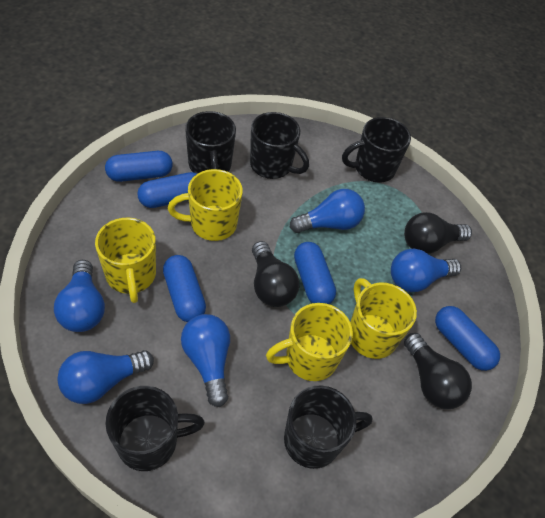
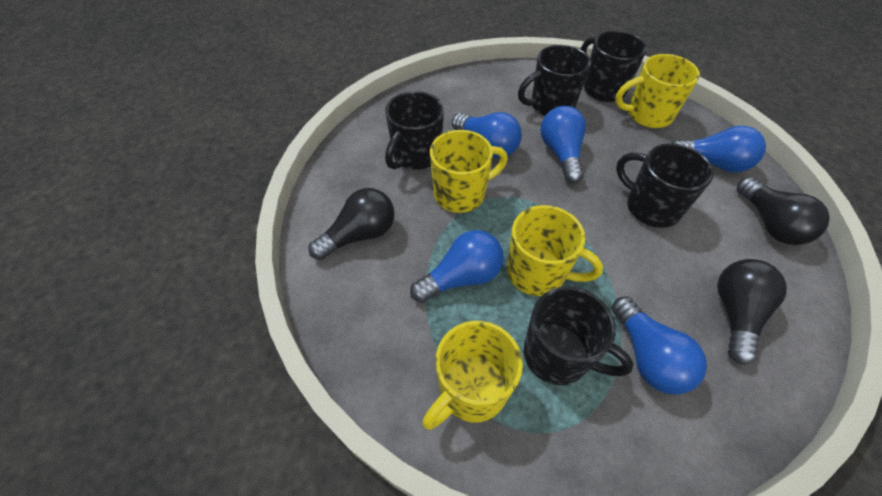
blue capsule: 5 -> 0

